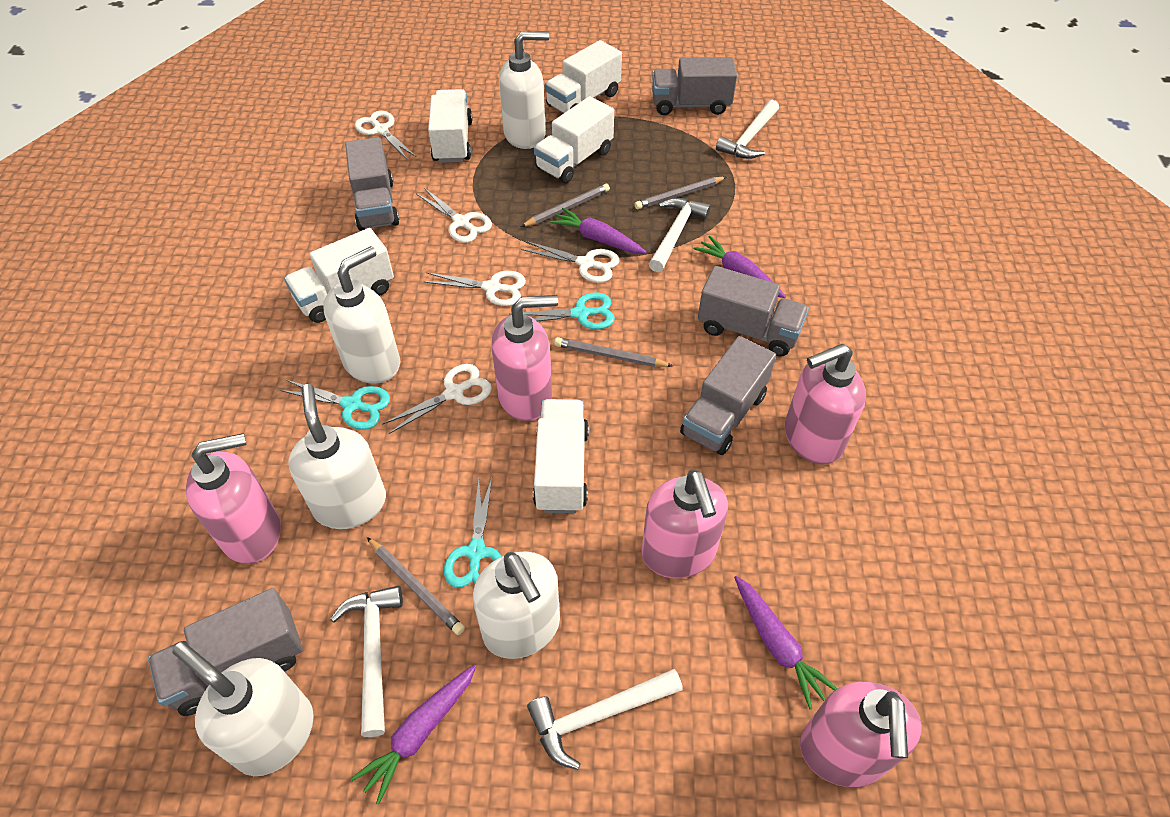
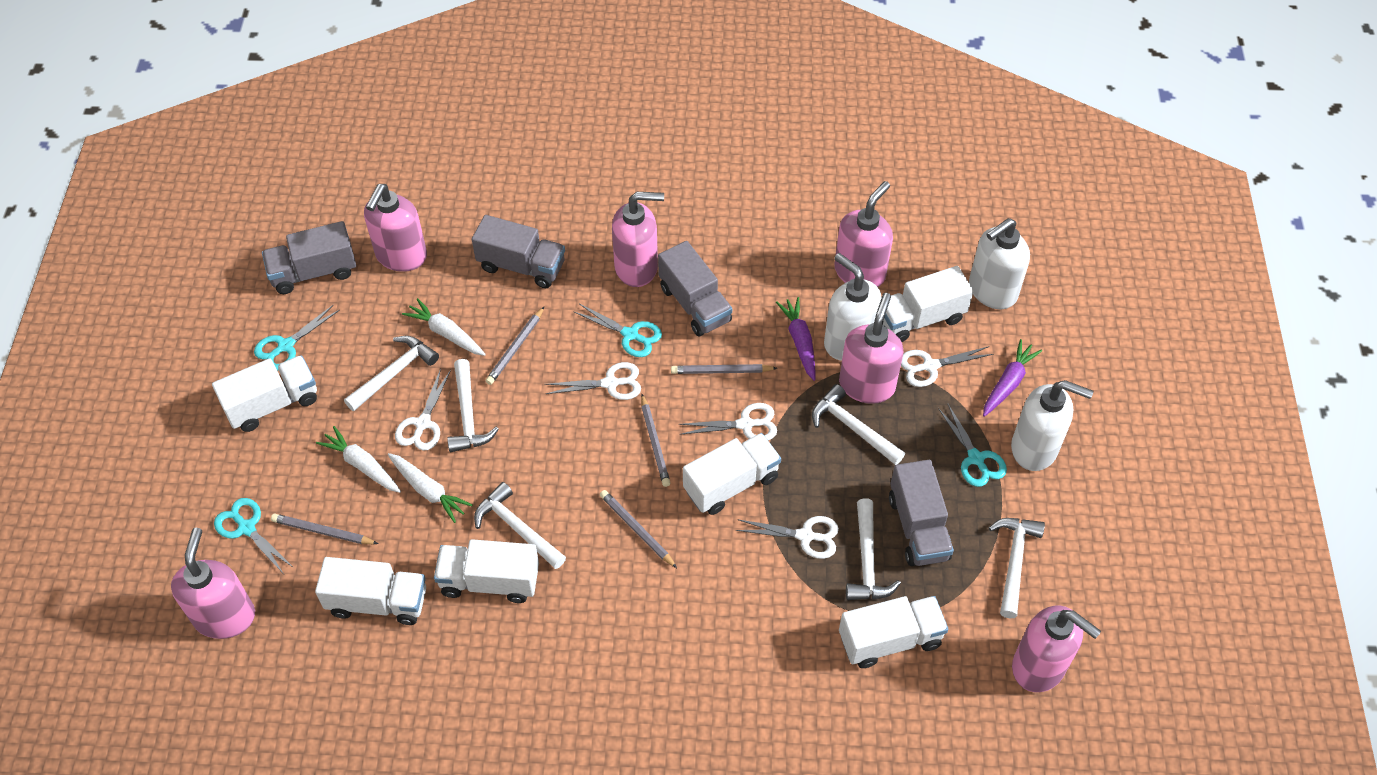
grey pencil: 4 -> 5
grey truck: 5 -> 4
pink soap dispenser: 5 -> 6
purple carrot: 4 -> 2
turquoise scissors: 3 -> 4
white carrot: 0 -> 3
white hammer: 4 -> 6
white soap dispenser: 5 -> 3
white truck: 5 -> 6

